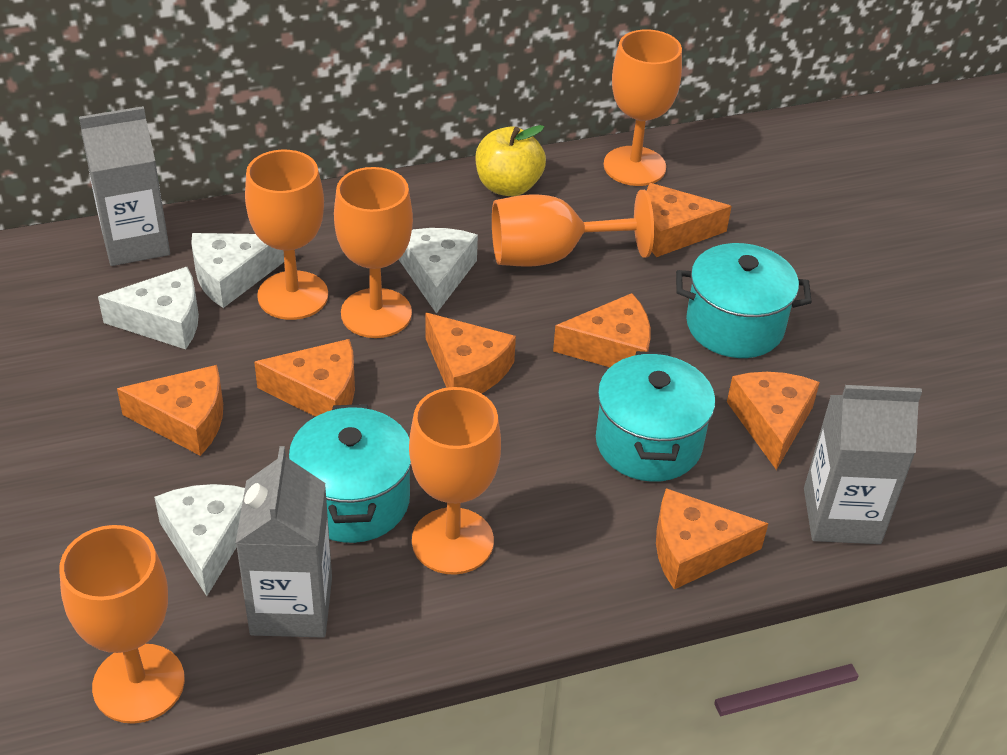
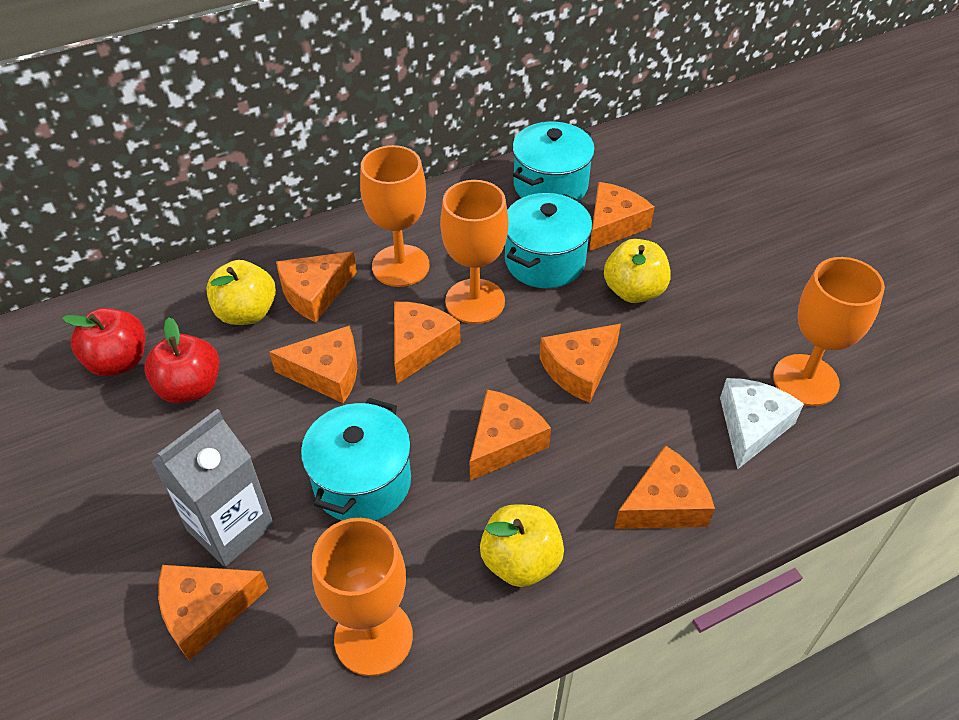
grey carton: 3 -> 1
orange cheese: 7 -> 8
orange goblet: 6 -> 4
red apple: 0 -> 2
white cheese: 4 -> 1
yellow apple: 1 -> 3

